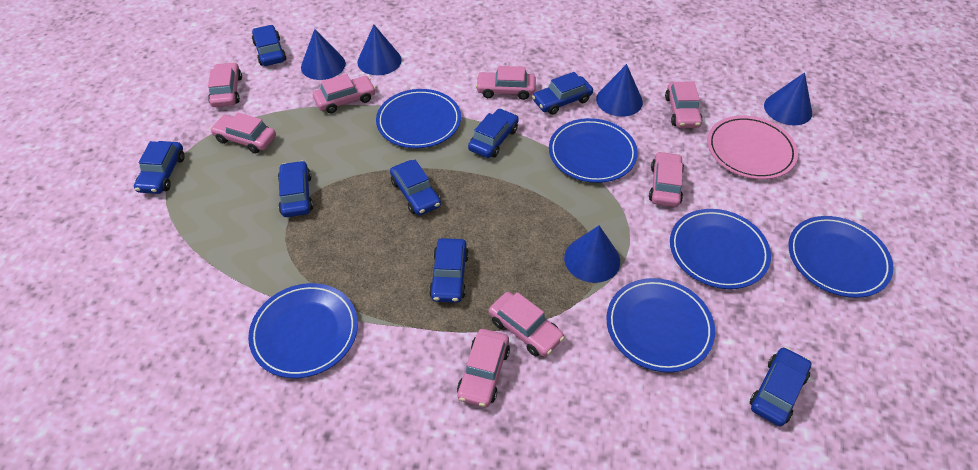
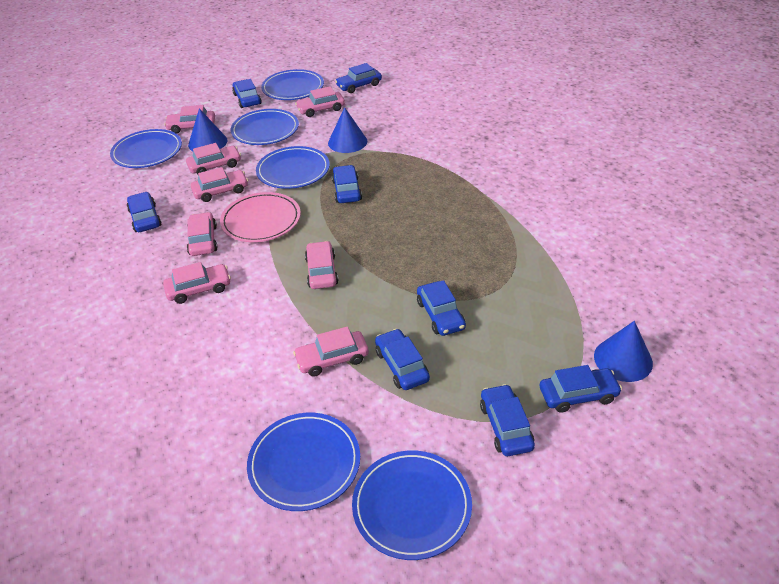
blue cone: 5 -> 3

